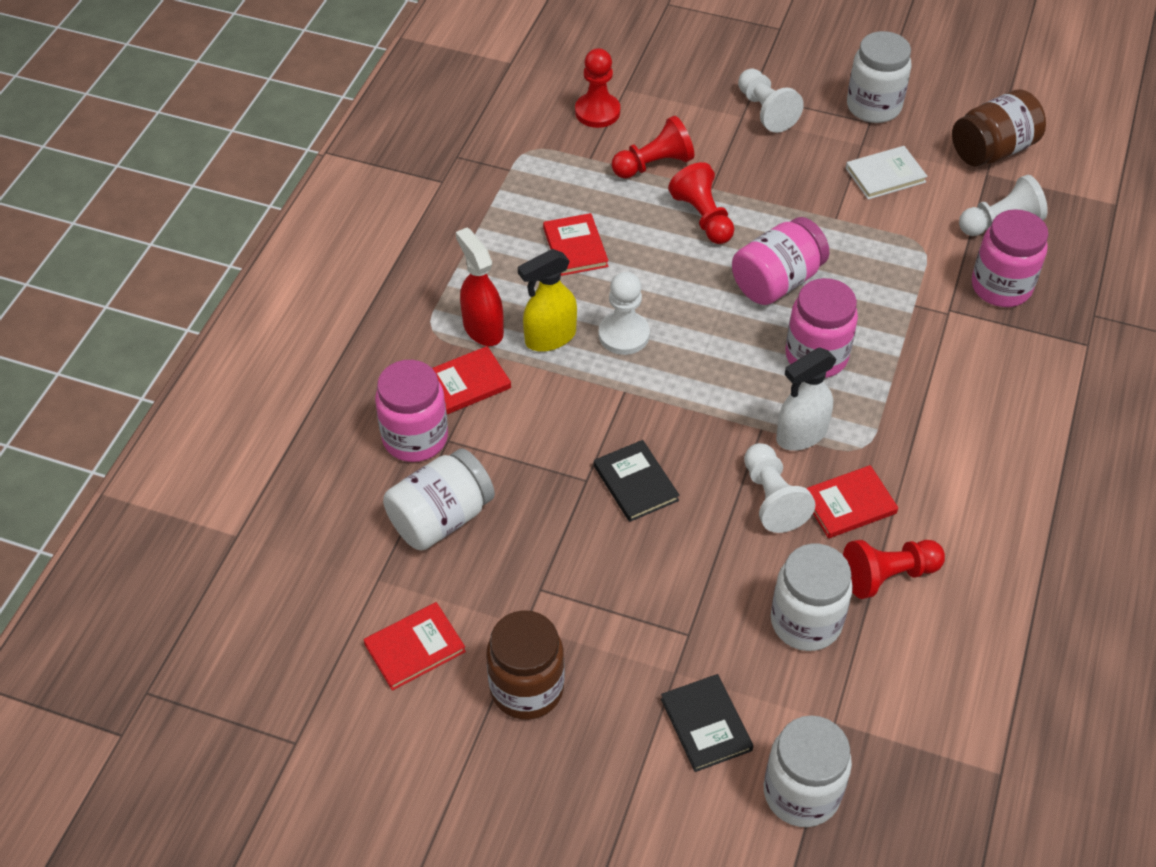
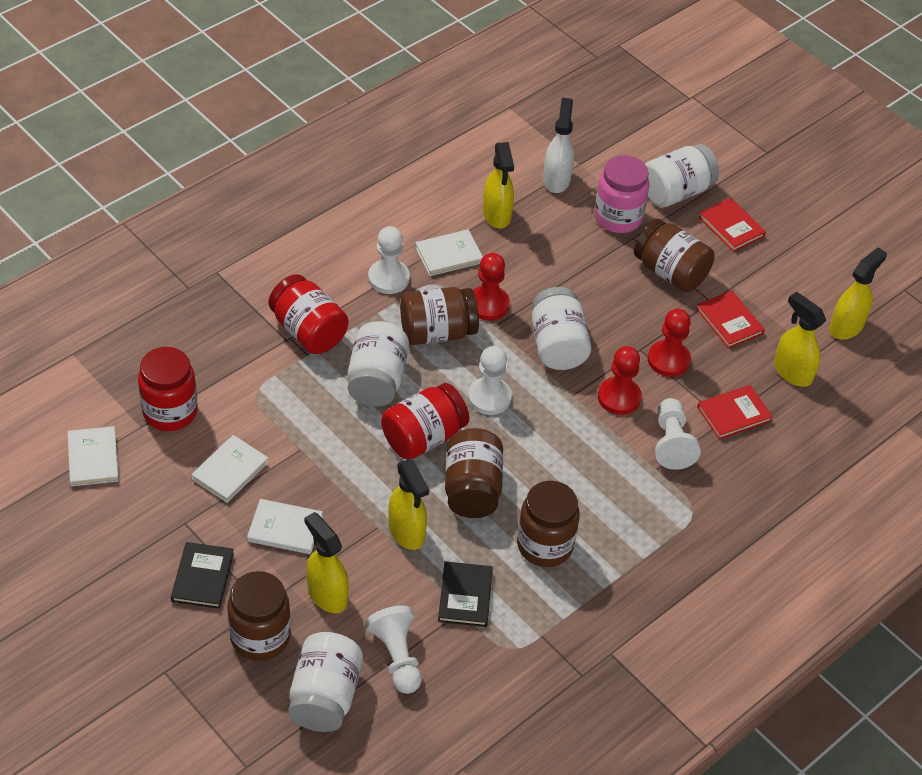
brown jar: 2 -> 5
pink jar: 4 -> 1
red book: 4 -> 3
red jar: 0 -> 3
red pawn: 4 -> 3
red spray bottle: 1 -> 0
white book: 1 -> 4
yellow spray bottle: 1 -> 5

